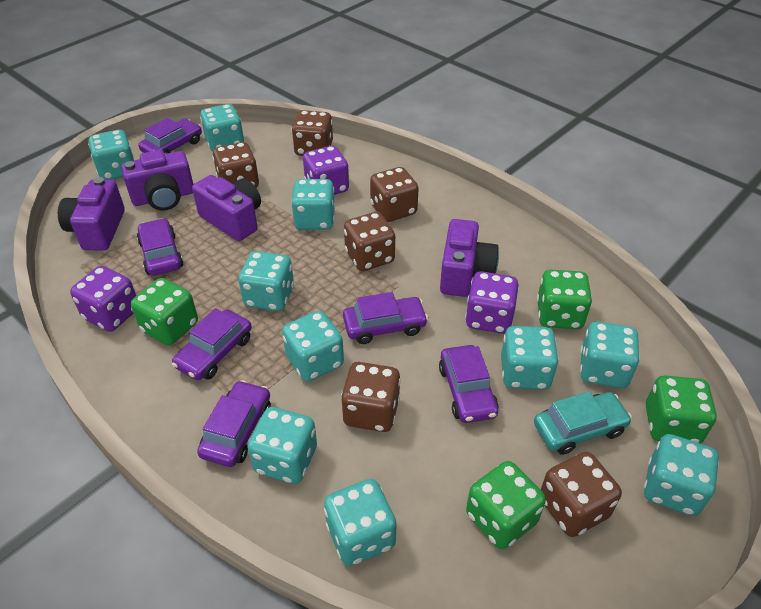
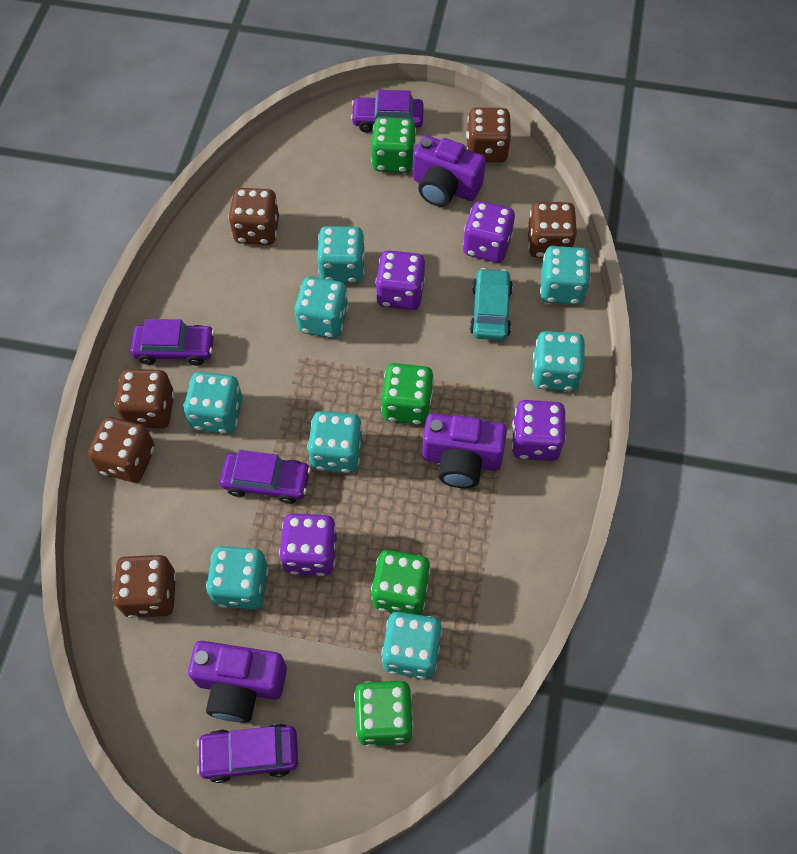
purple camera: 4 -> 3
purple car: 6 -> 4
purple dice: 3 -> 4
turquoise dice: 10 -> 8

